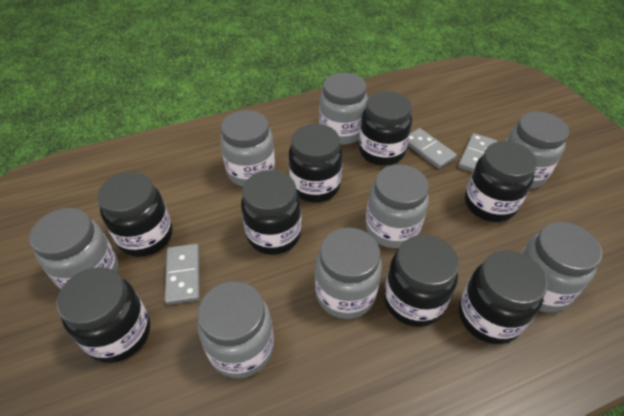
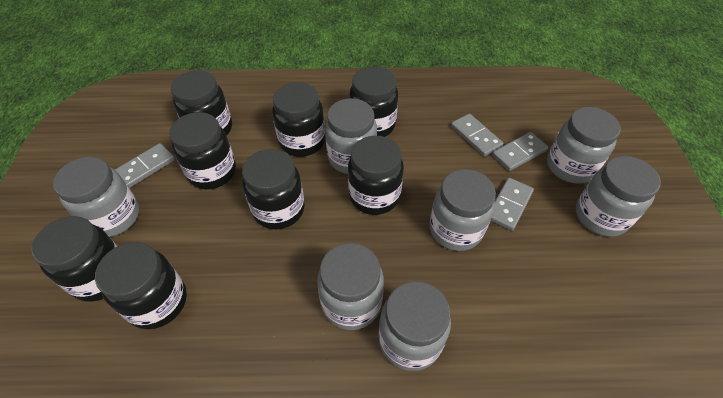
grey domino: 3 -> 4
grey jar: 8 -> 7

